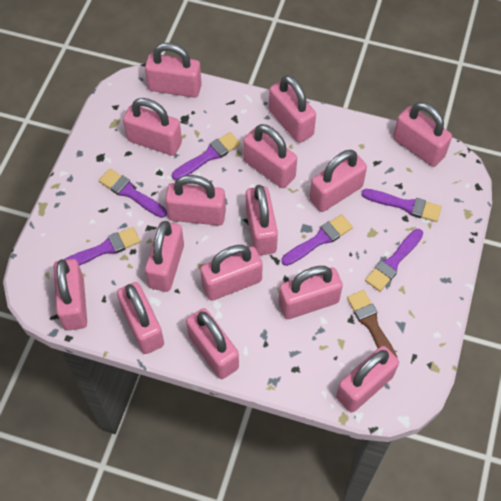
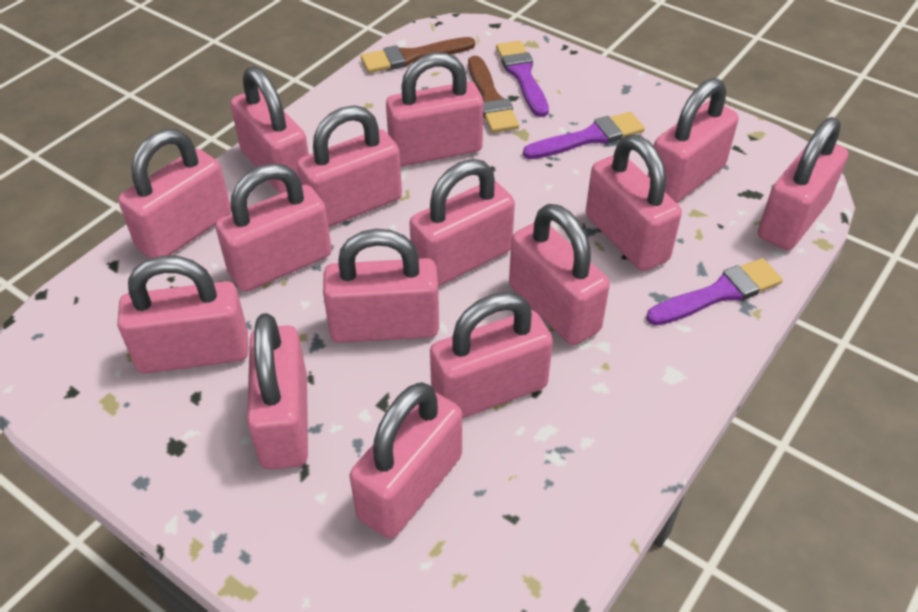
brown brush: 1 -> 2
purple brush: 6 -> 3

